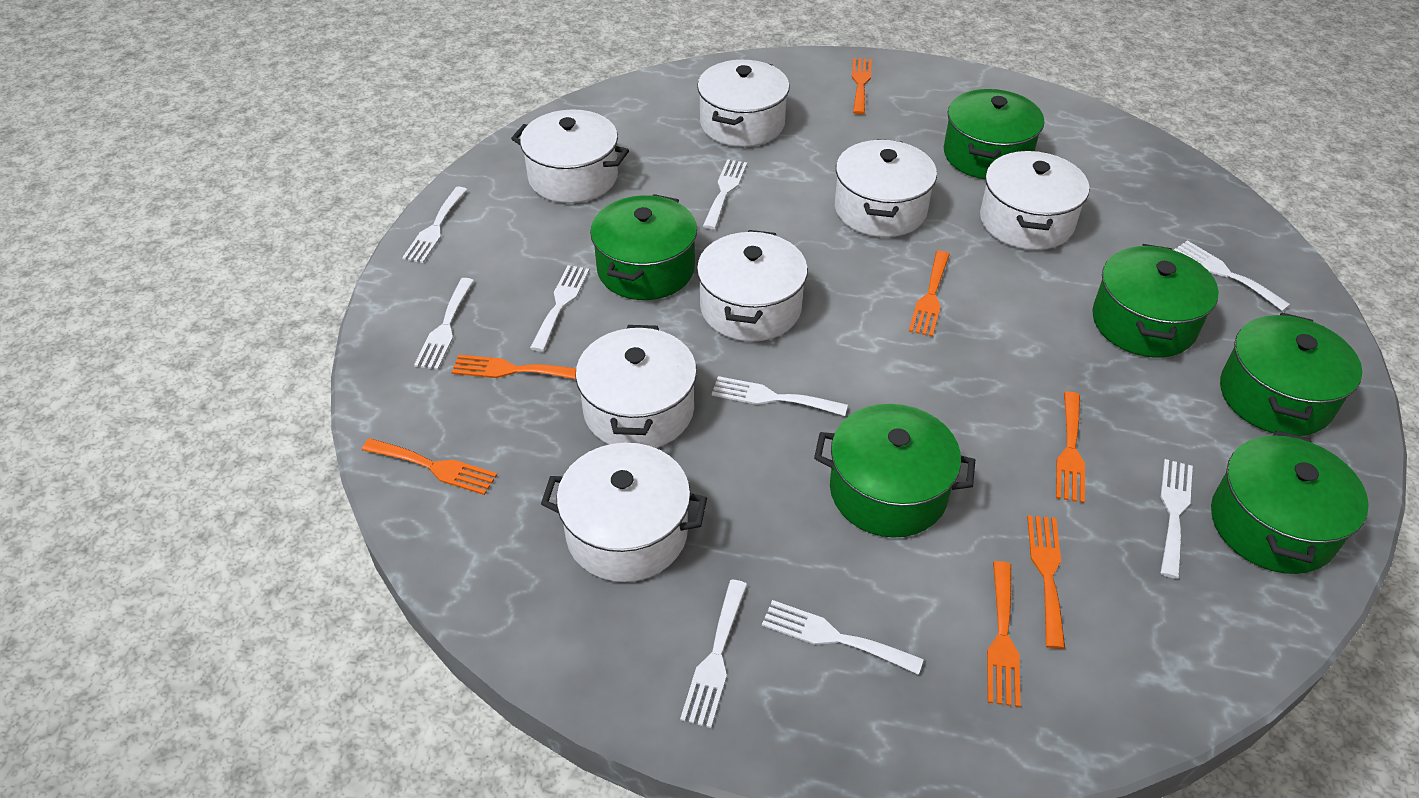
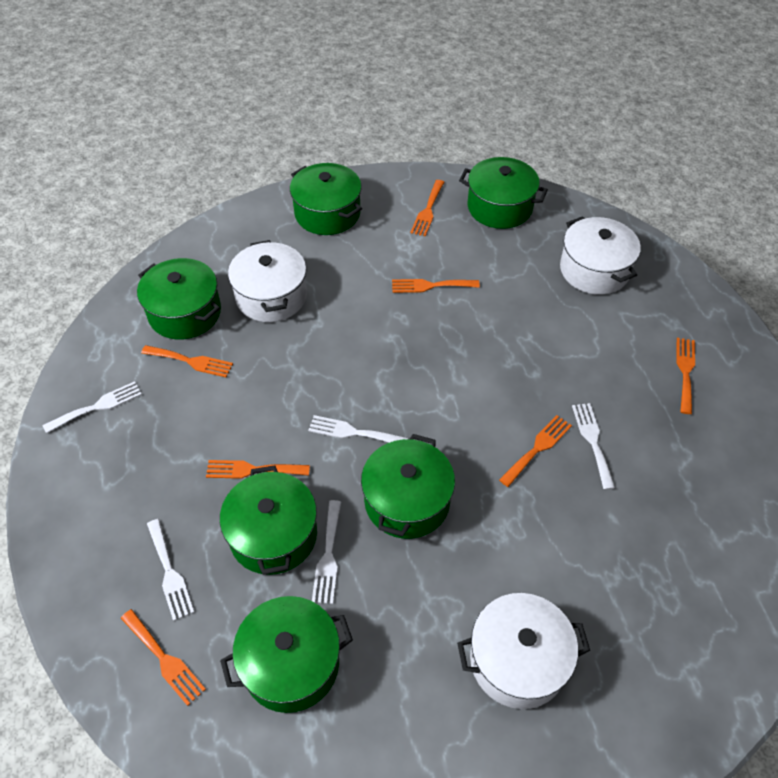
white fork: 9 -> 5
white pot: 7 -> 3

